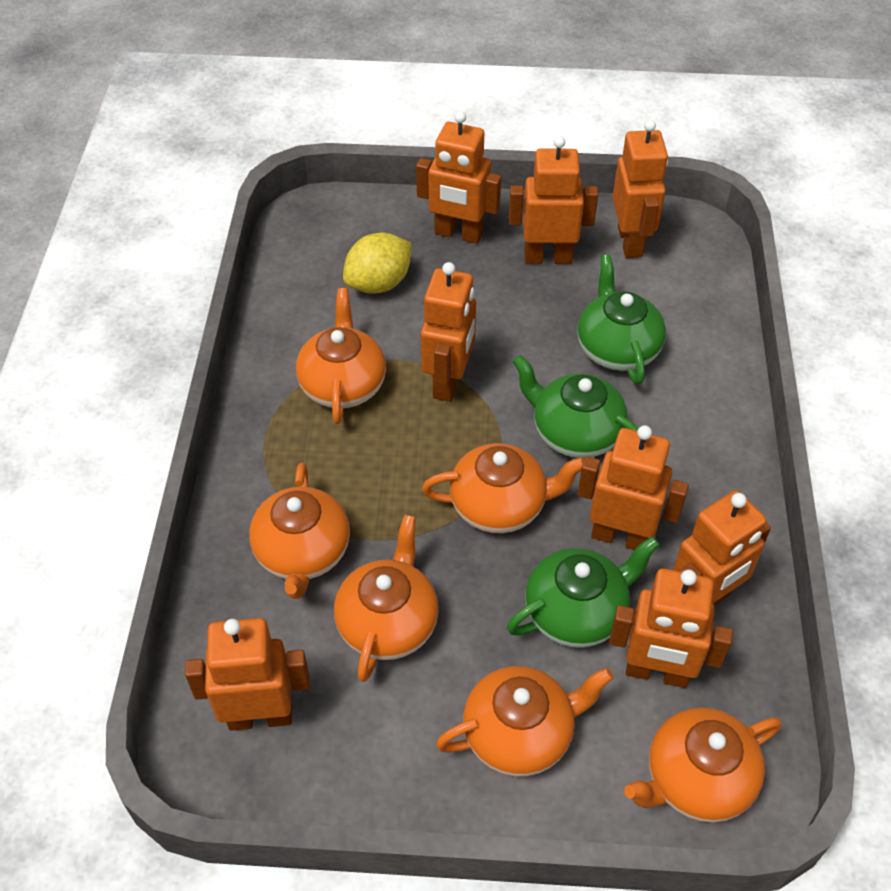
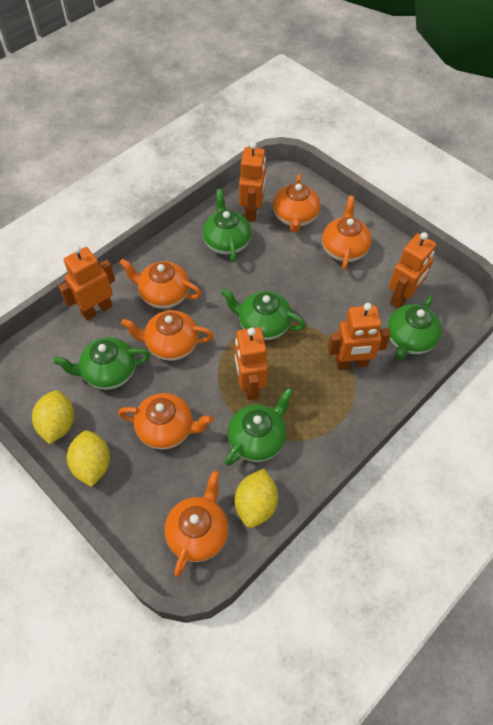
green teapot: 3 -> 5
orange robot: 8 -> 5
yellow lemon: 1 -> 3

